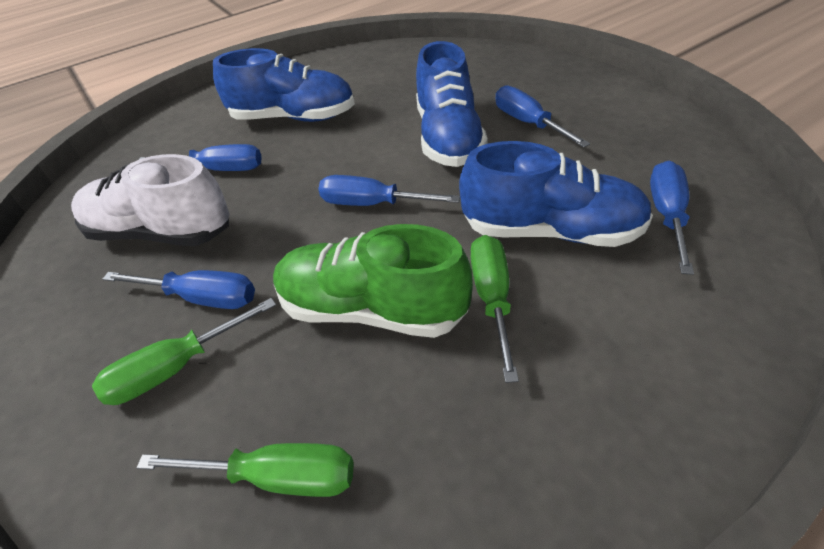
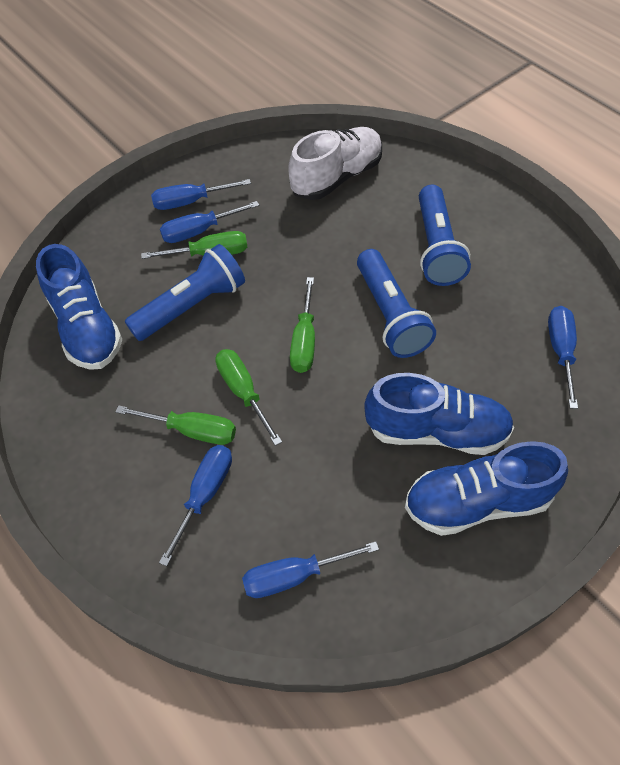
blue flashlight: 0 -> 3
green screwdriver: 3 -> 4
green shoe: 1 -> 0

